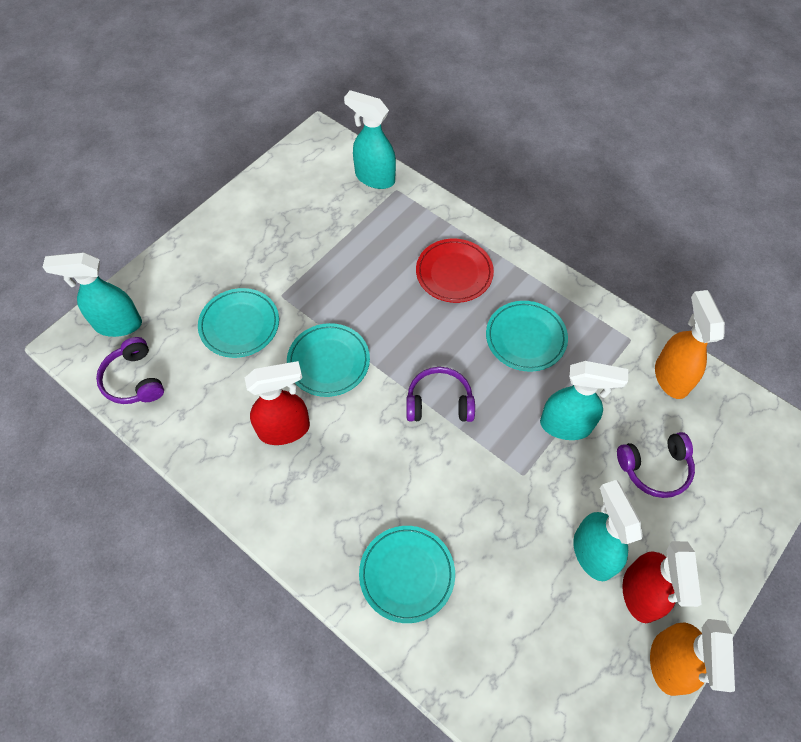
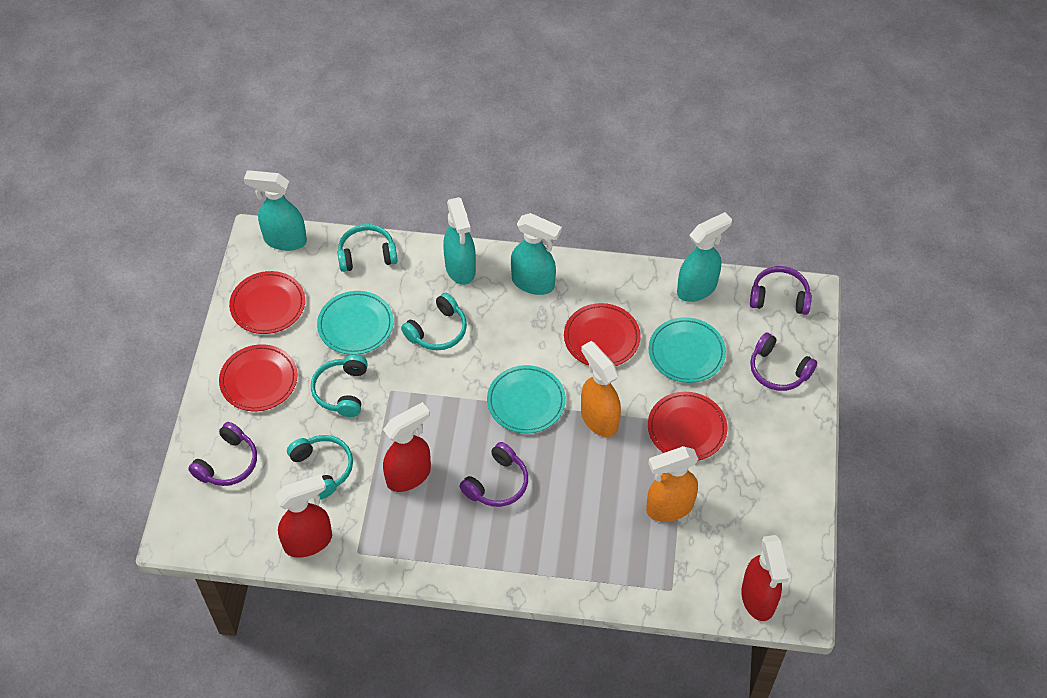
purple headphones: 3 -> 4
red plate: 1 -> 4
red spray bottle: 2 -> 3
turquoise headphones: 0 -> 4
turquoise plate: 4 -> 3

